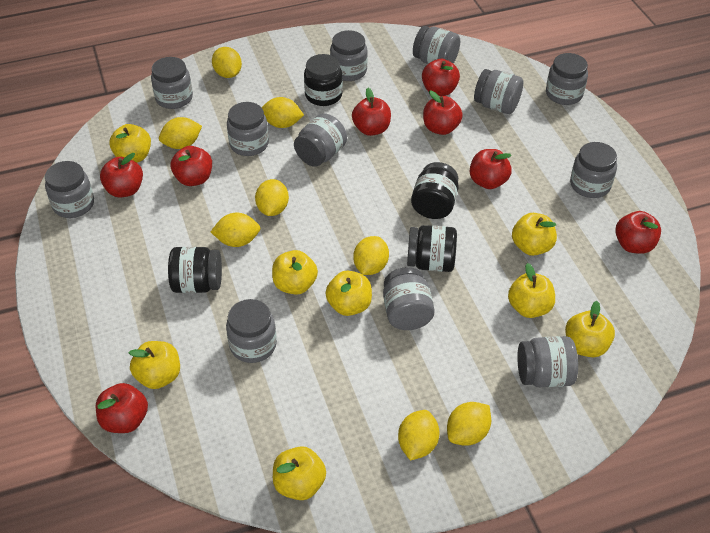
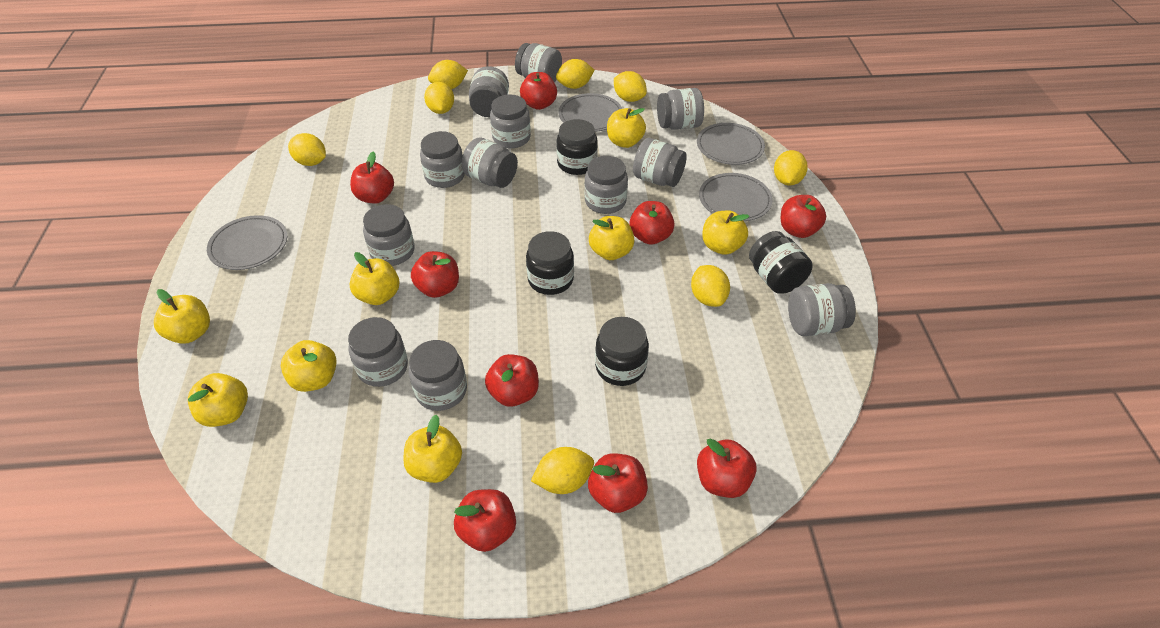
grey plate: 0 -> 4
red apple: 8 -> 9

